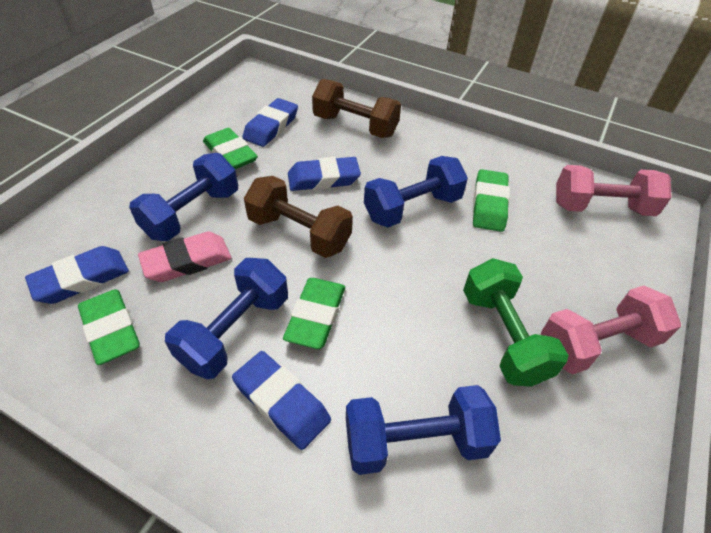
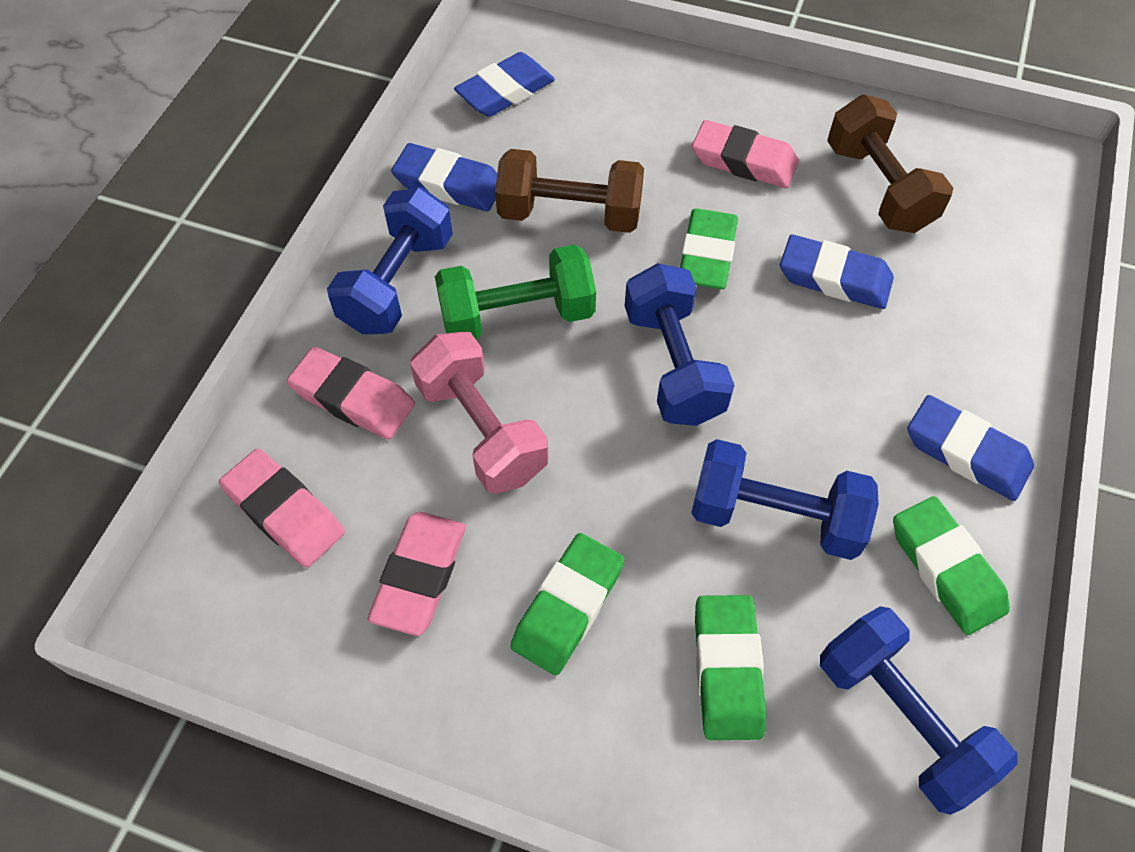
pink dumbbell: 2 -> 1
pink eraser: 1 -> 4

